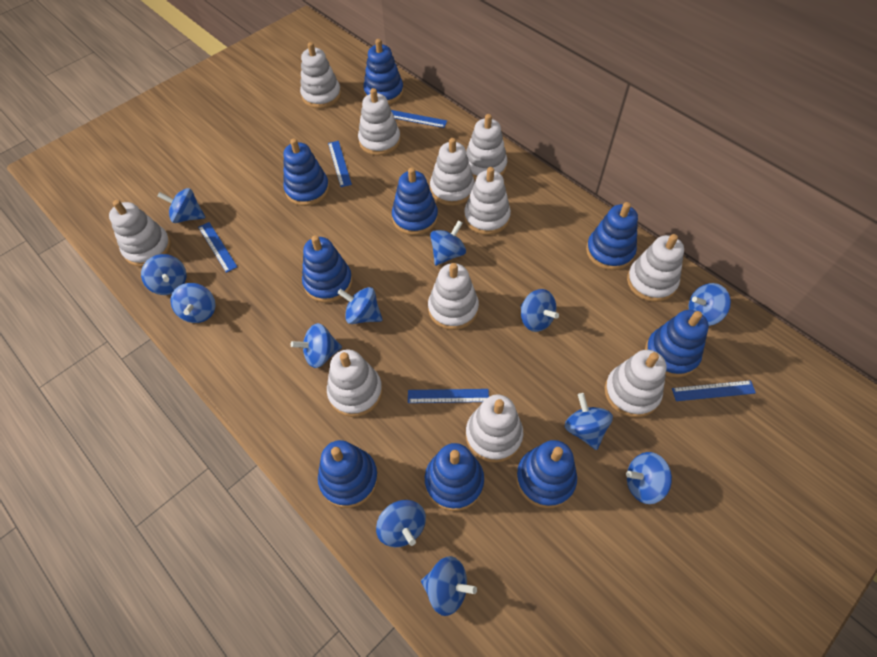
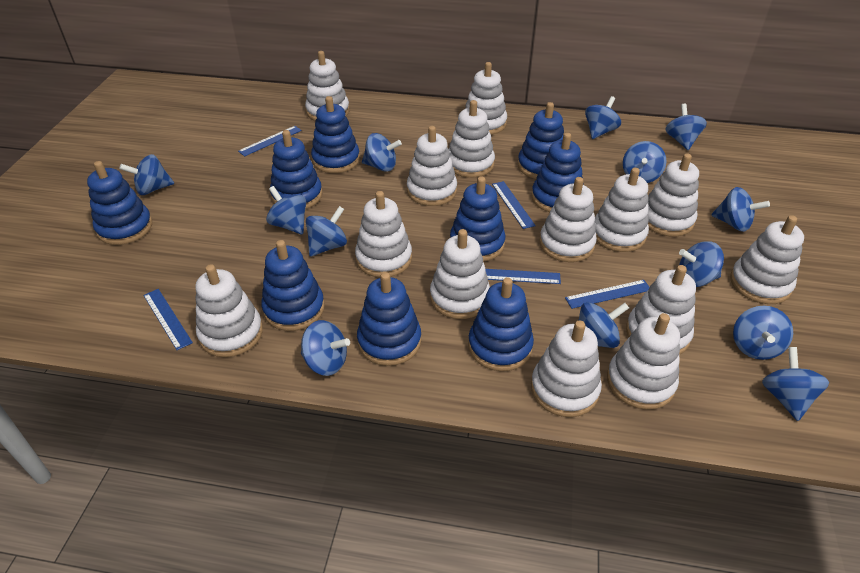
blue spinning top: 12 -> 13
white stacking toy: 11 -> 14

